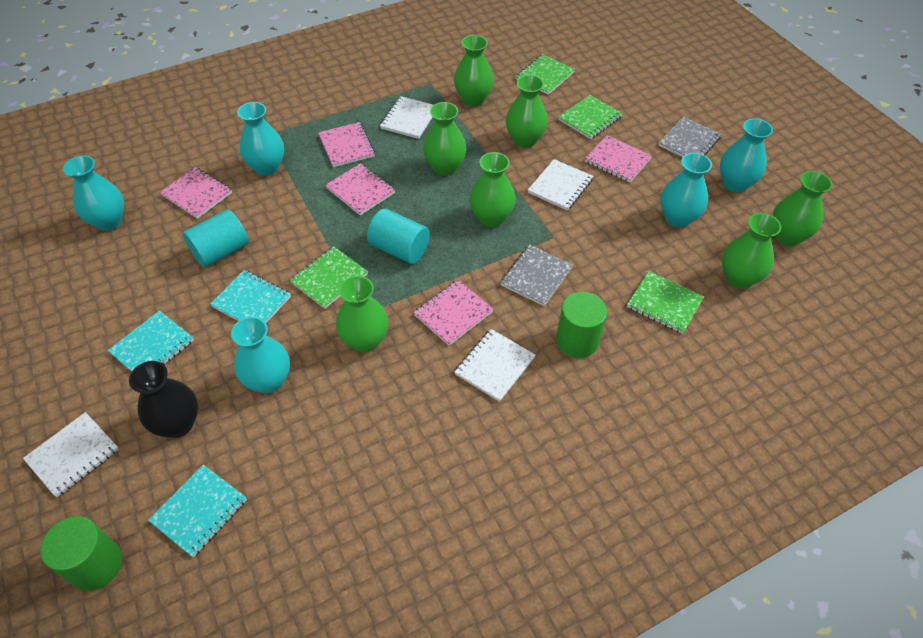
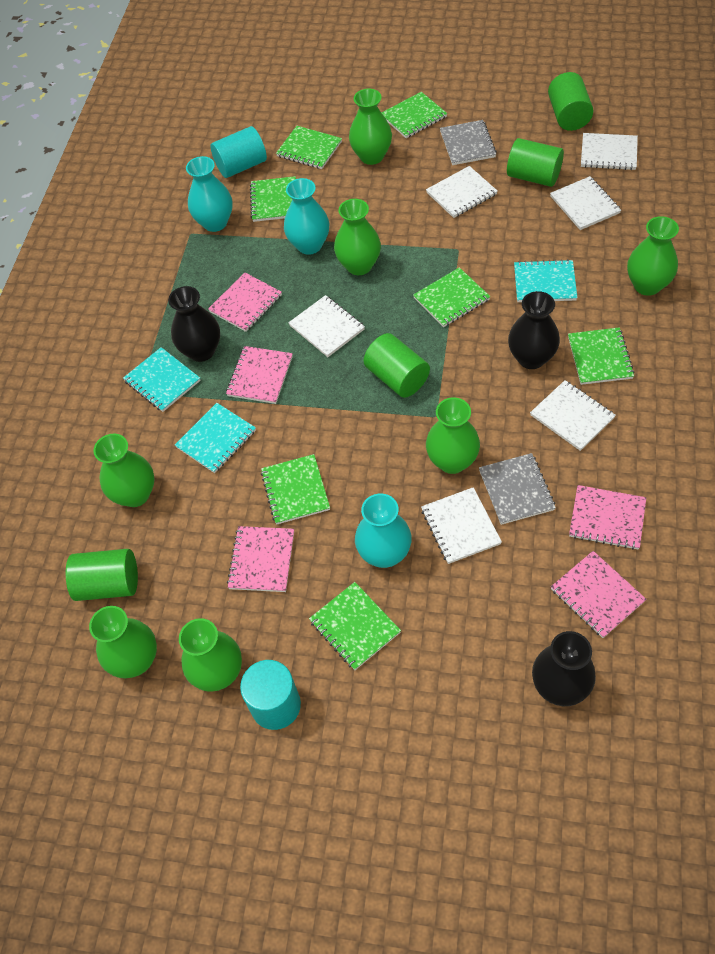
black vase: 1 -> 3
green cylinder: 2 -> 4
green notebook: 4 -> 7
turquoise vase: 5 -> 3
white notebook: 4 -> 6

